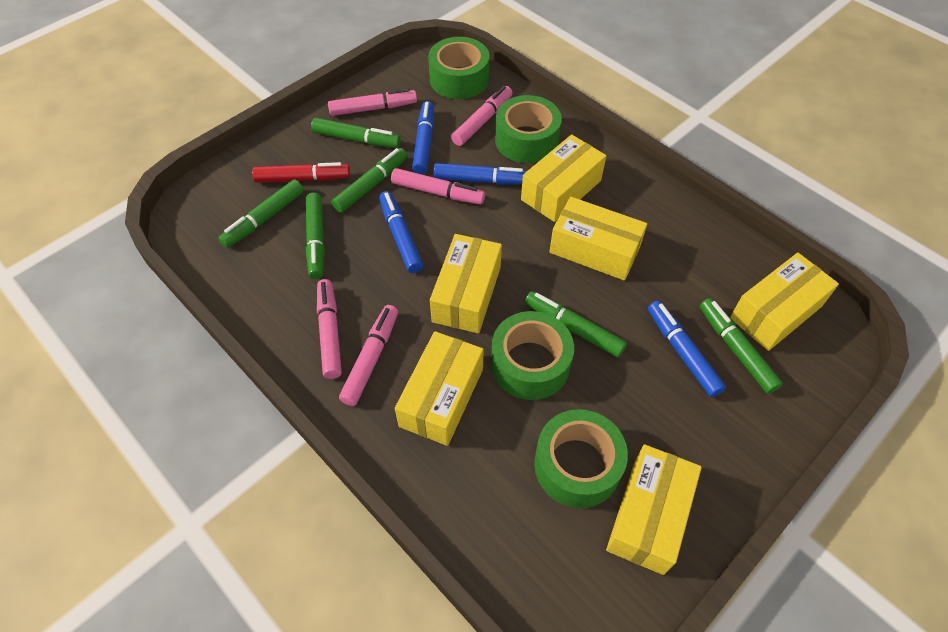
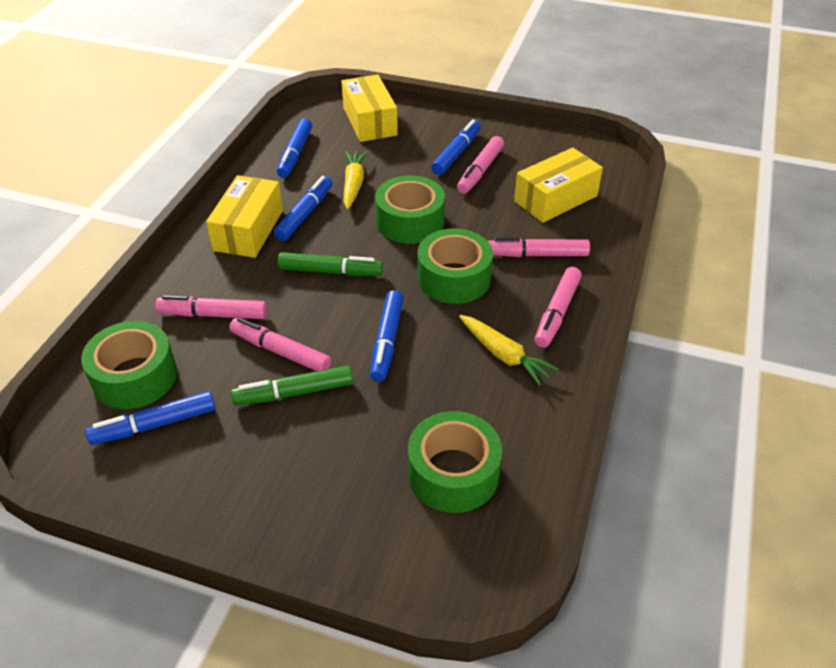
blue marker: 4 -> 5
green marker: 6 -> 2
red marker: 1 -> 0
yellow box: 6 -> 3
yellow carrot: 0 -> 2

